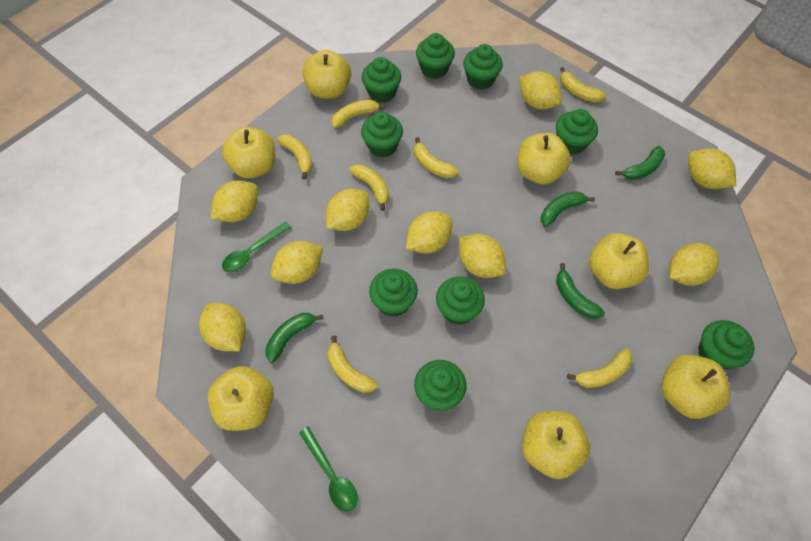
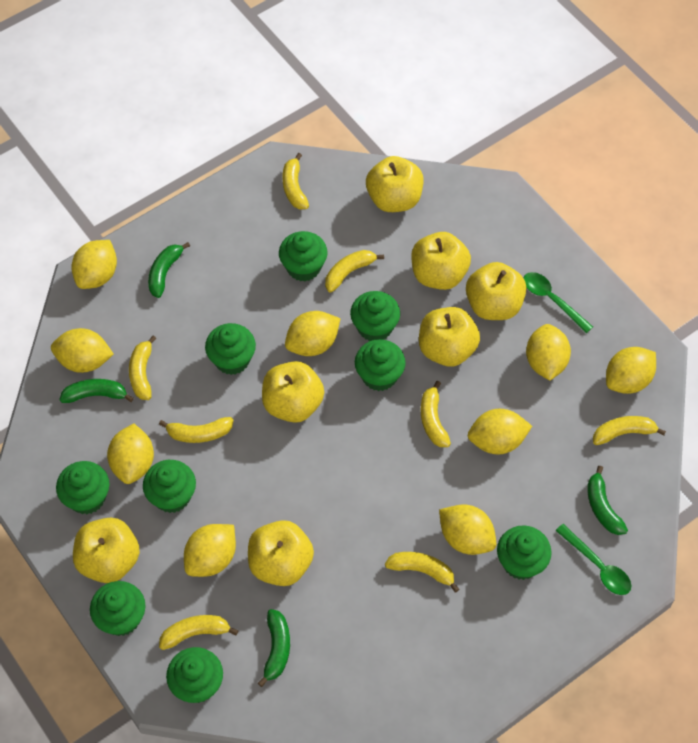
yellow banana: 7 -> 8

